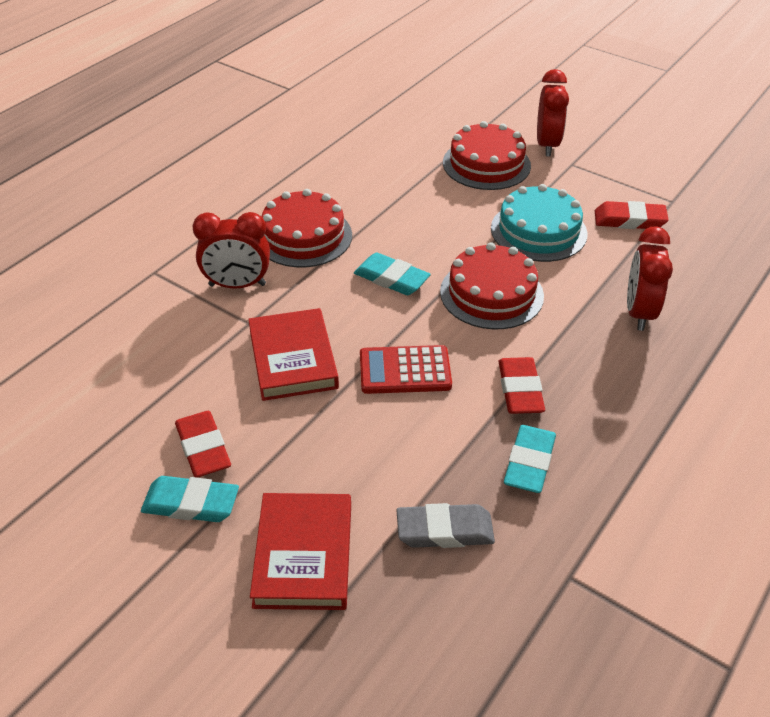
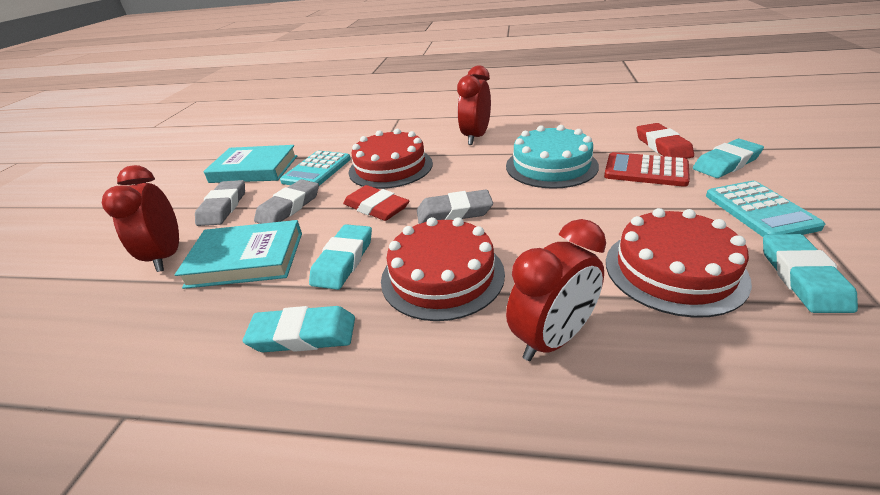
grey eraser: 1 -> 3
red book: 2 -> 0
red eraser: 3 -> 2
turquoise book: 0 -> 2
turquoise calculator: 0 -> 2
turquoise eraser: 3 -> 4

